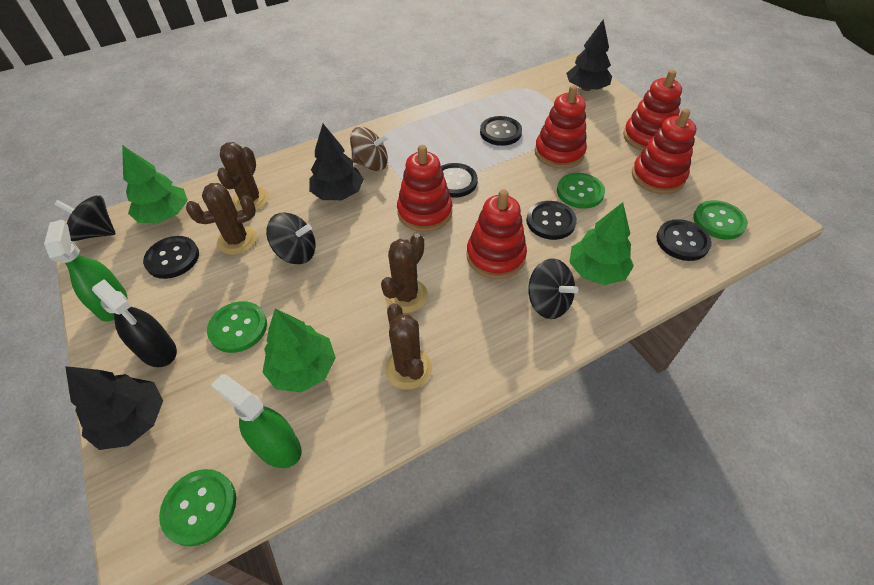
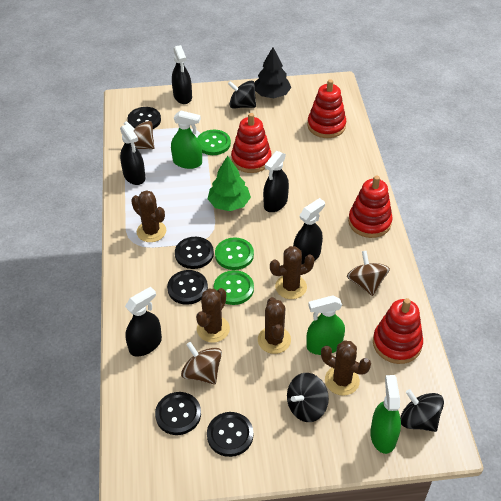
black spray bottle: 1 -> 5
black tree: 3 -> 1
brown cactus: 4 -> 5
brown spinning top: 1 -> 3
green button: 4 -> 3
green spray bottle: 2 -> 3
green tree: 3 -> 1
red stacking toy: 5 -> 4

